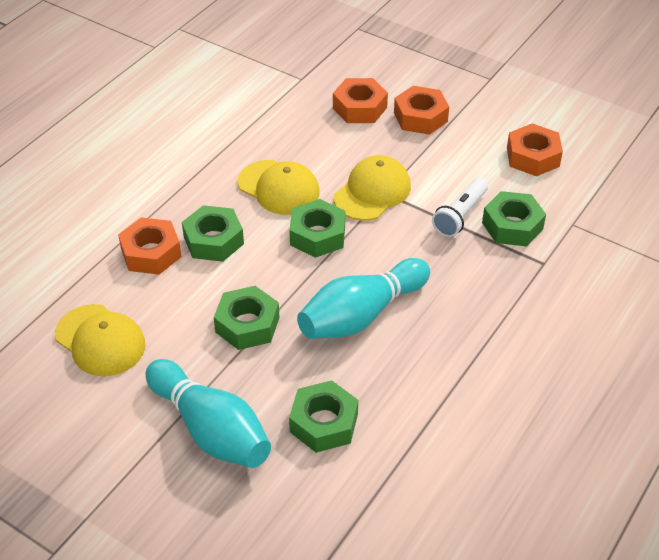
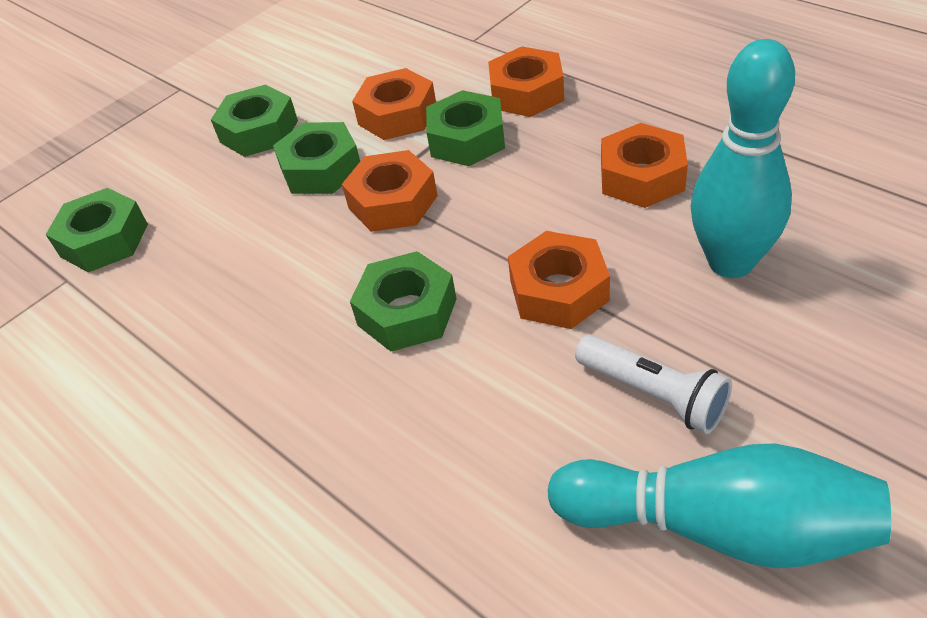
orange nut: 4 -> 5
yellow cap: 3 -> 0

